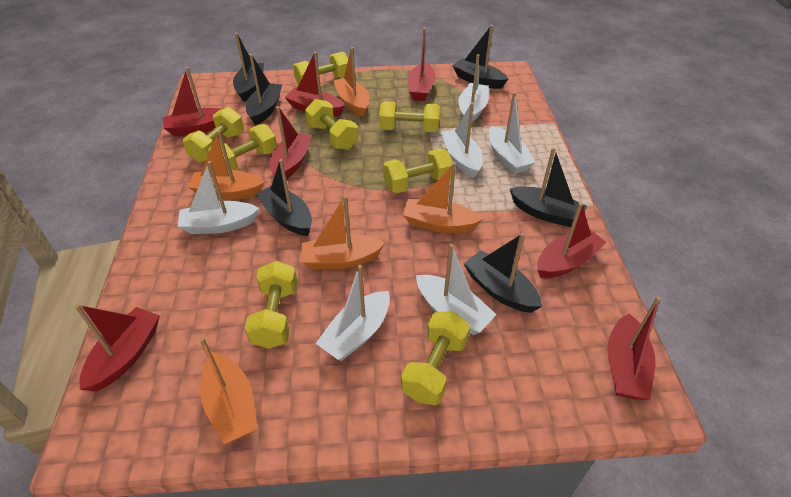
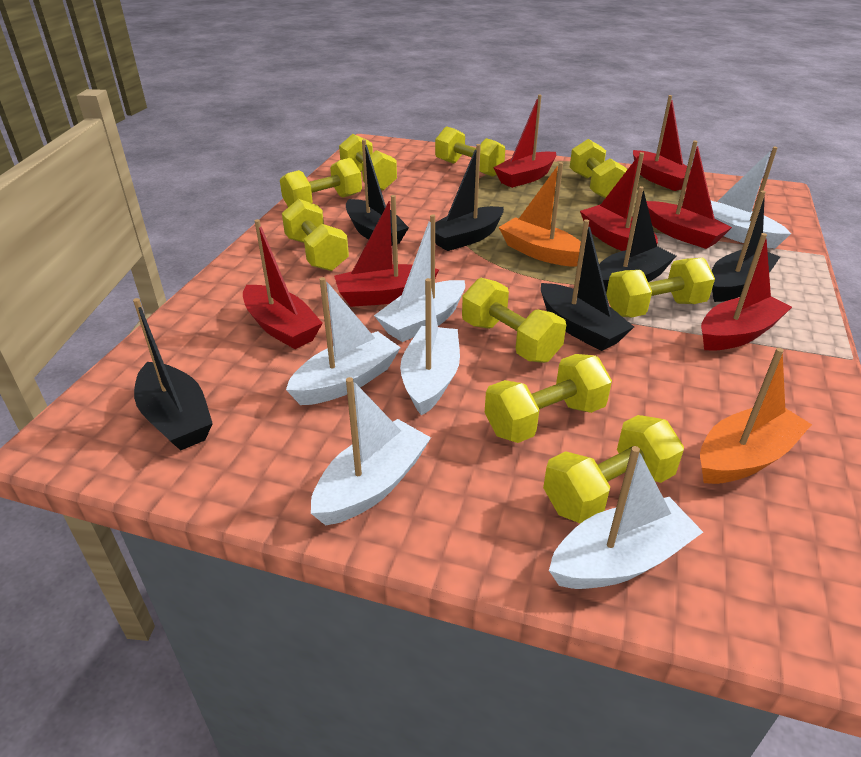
orange boat: 5 -> 2
yellow dumbbell: 8 -> 9

